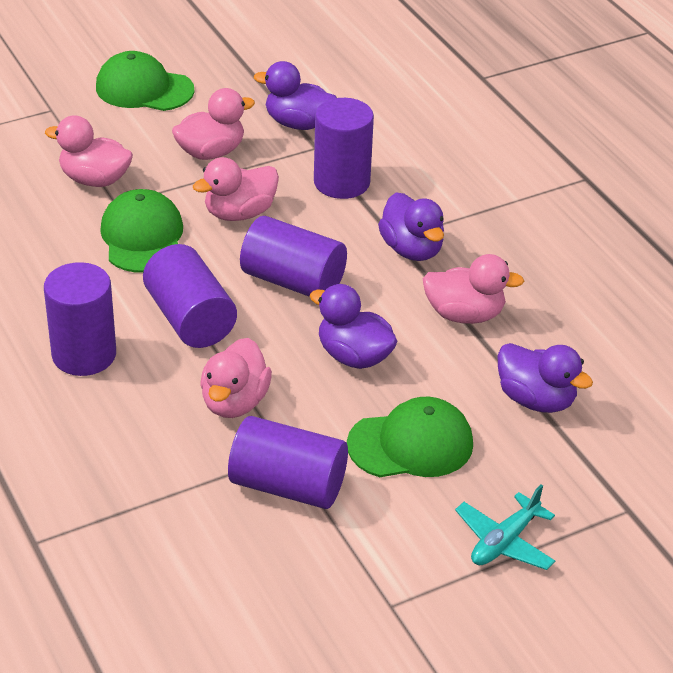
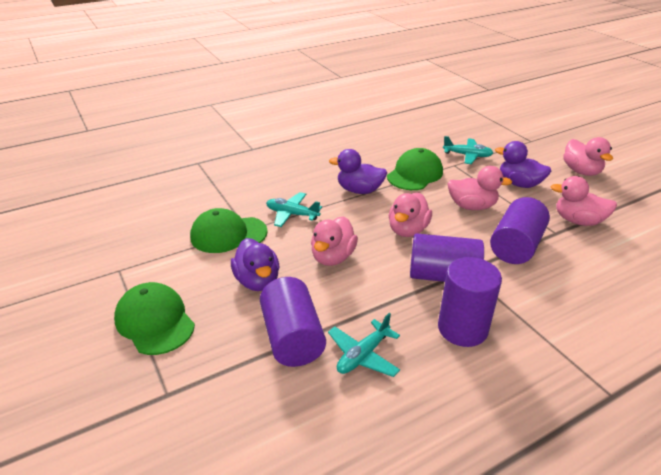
purple cylinder: 5 -> 4
purple duck: 4 -> 3
turquoise plane: 1 -> 3

